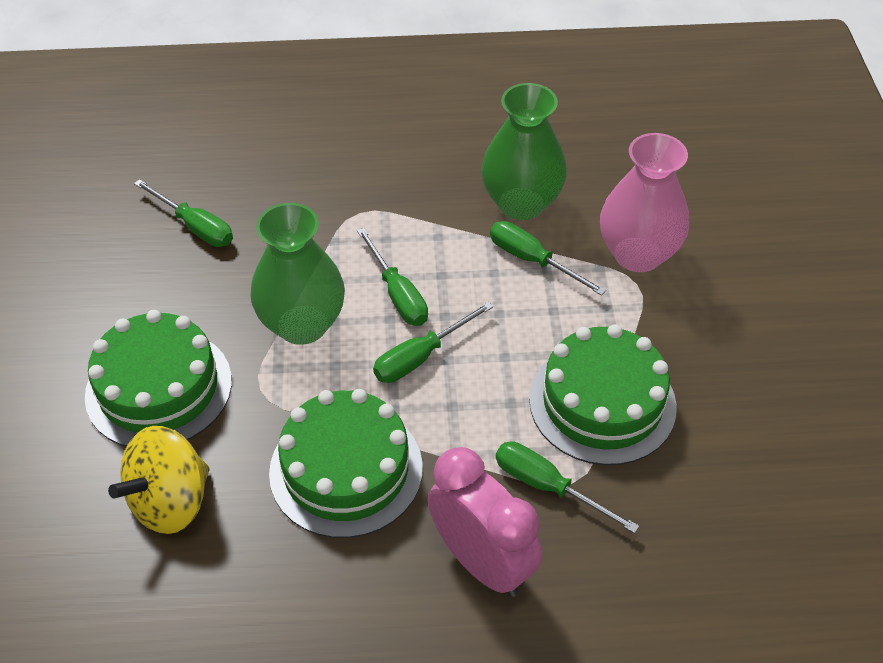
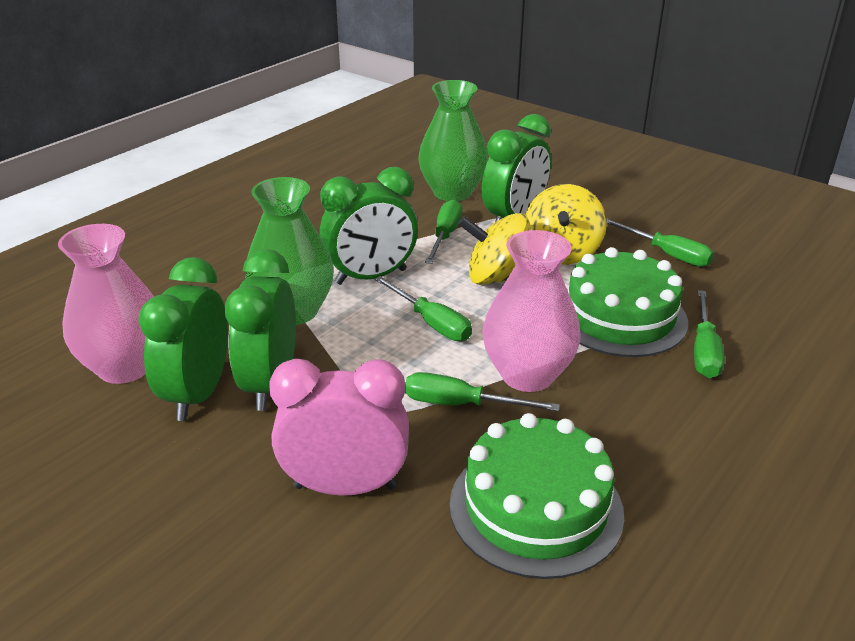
green cake: 3 -> 2
green clock: 0 -> 4
pink vase: 1 -> 2
yellow spinning top: 1 -> 2

